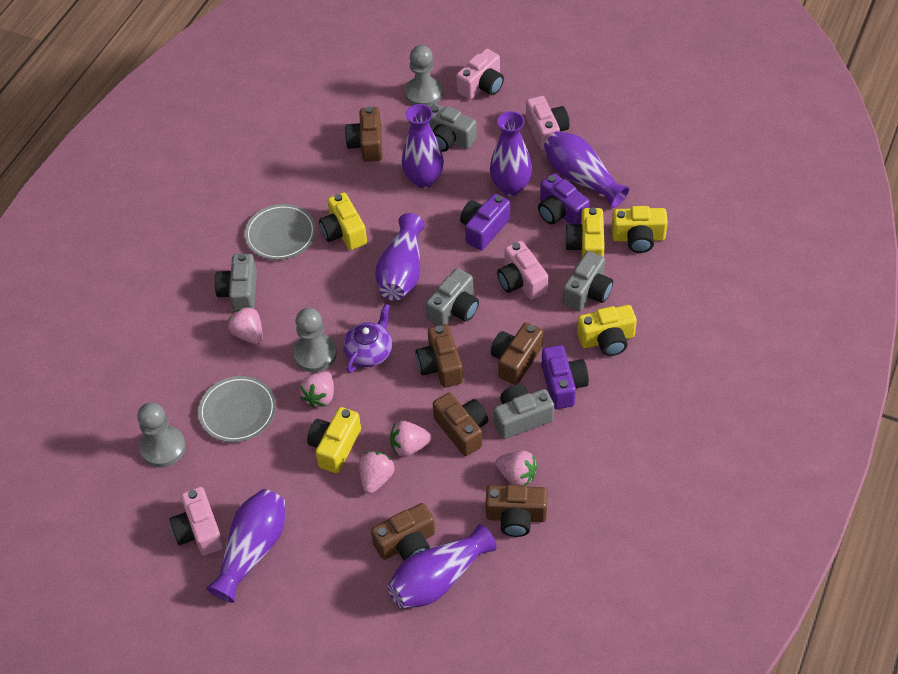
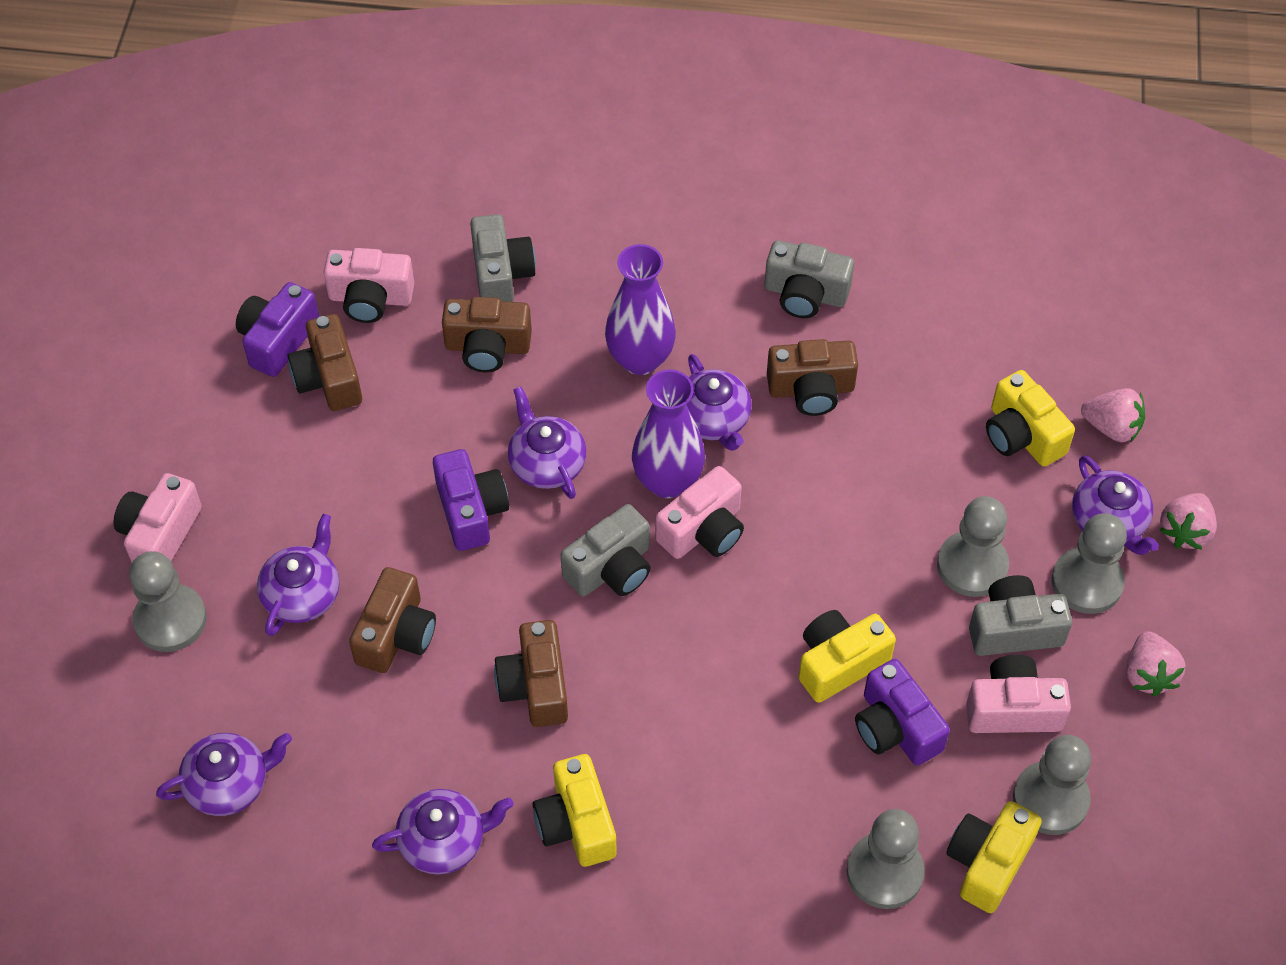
brown camera: 6 -> 5
grey camera: 5 -> 4
grey pawn: 3 -> 5
grey plate: 2 -> 0
pink strawberry: 5 -> 3
purple teapot: 1 -> 6
purple vase: 6 -> 2
yellow camera: 5 -> 4

